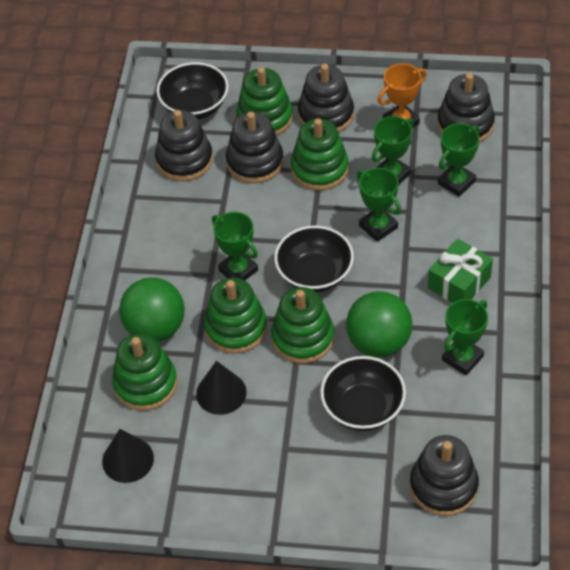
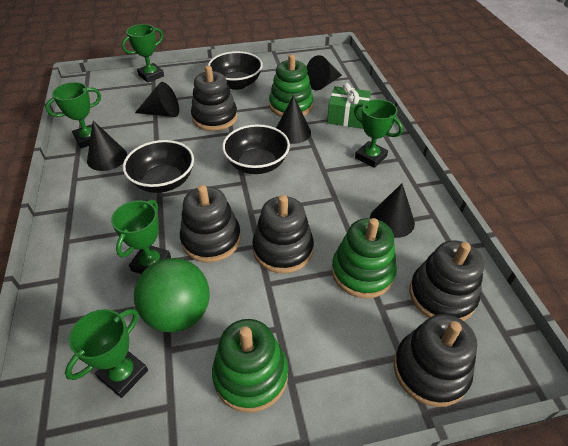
black cone: 2 -> 5
green ball: 2 -> 1
green stacking toy: 5 -> 3
orange trophy: 1 -> 0

